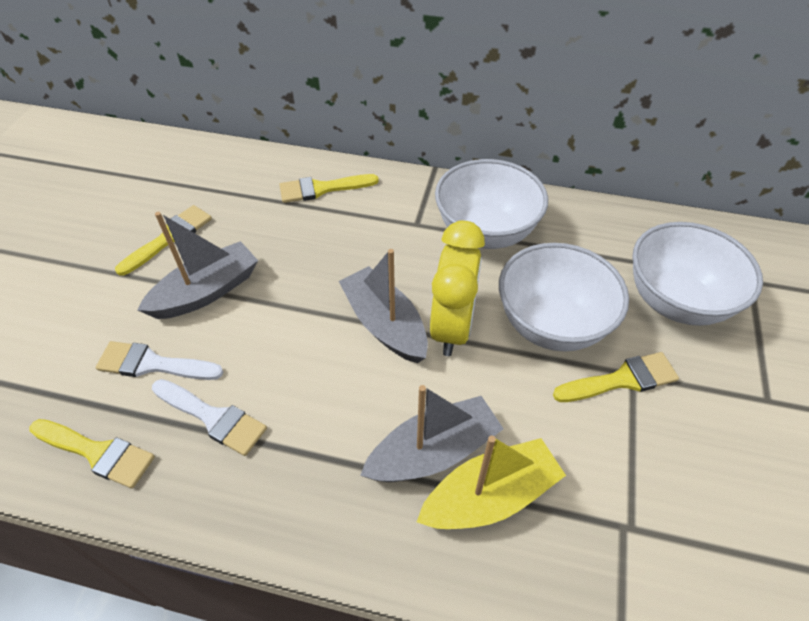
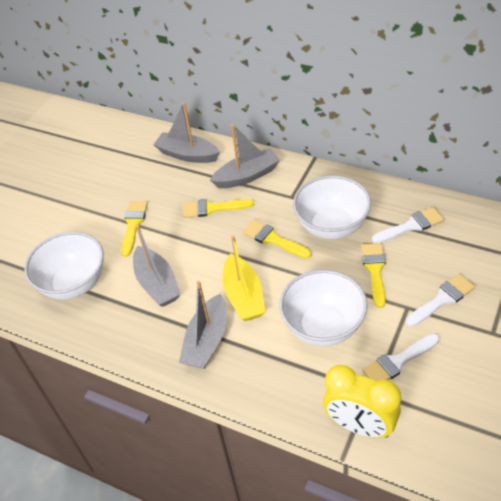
grey boat: 3 -> 4
white brush: 2 -> 3

